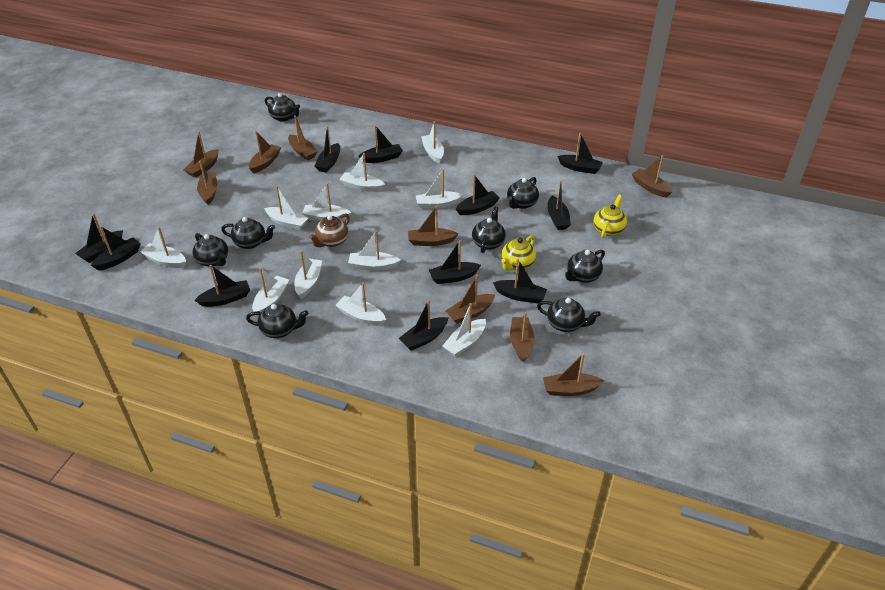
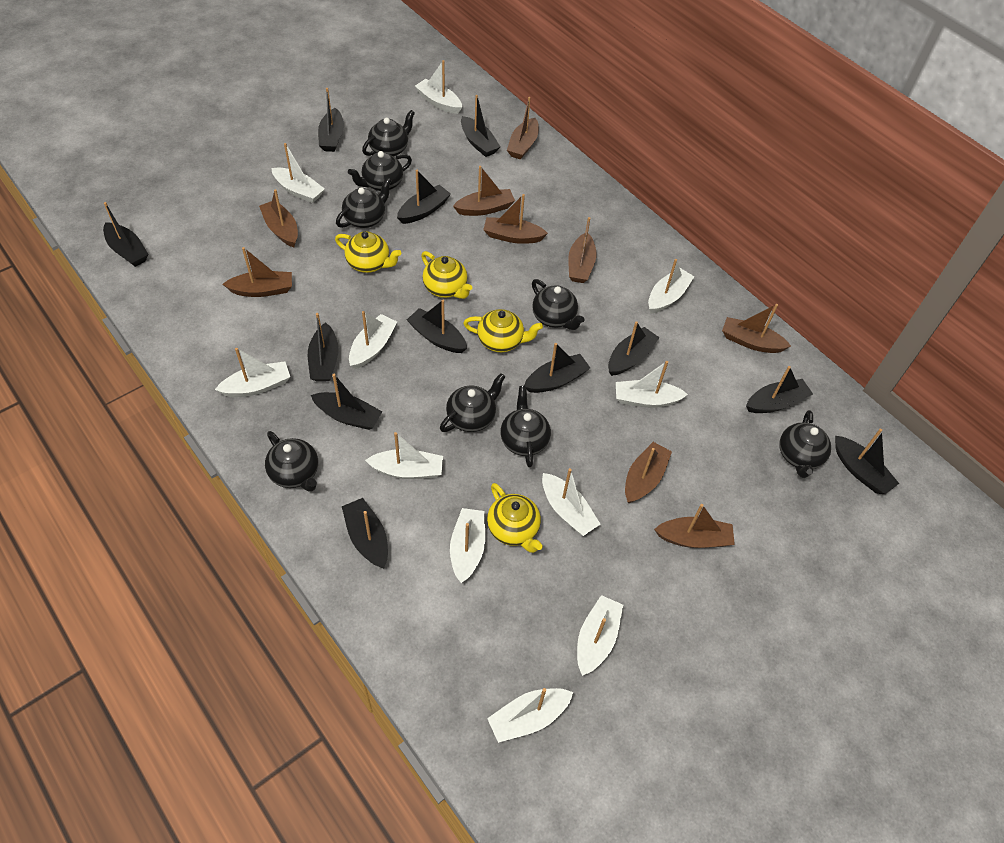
black boat: 11 -> 12
brown teapot: 1 -> 0
yellow teapot: 2 -> 4

